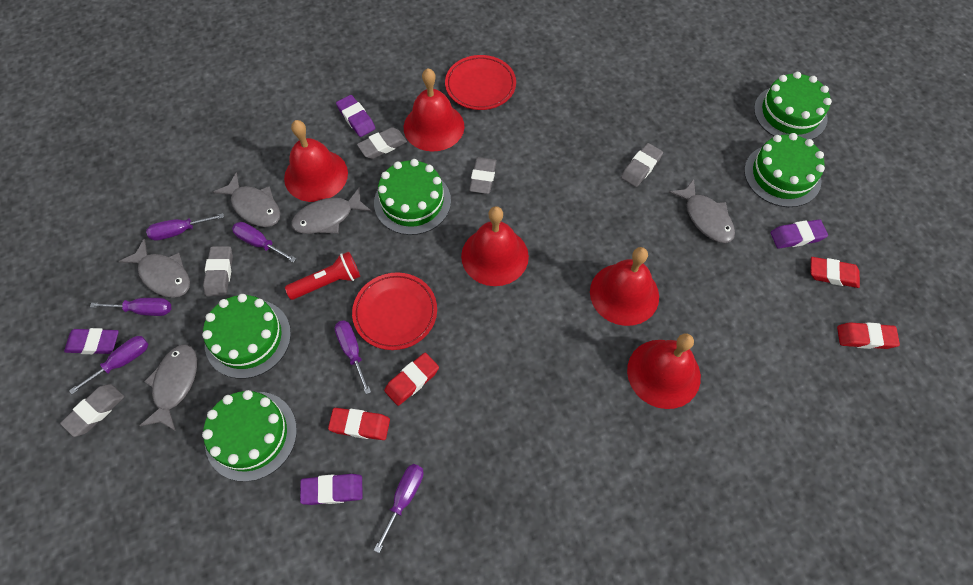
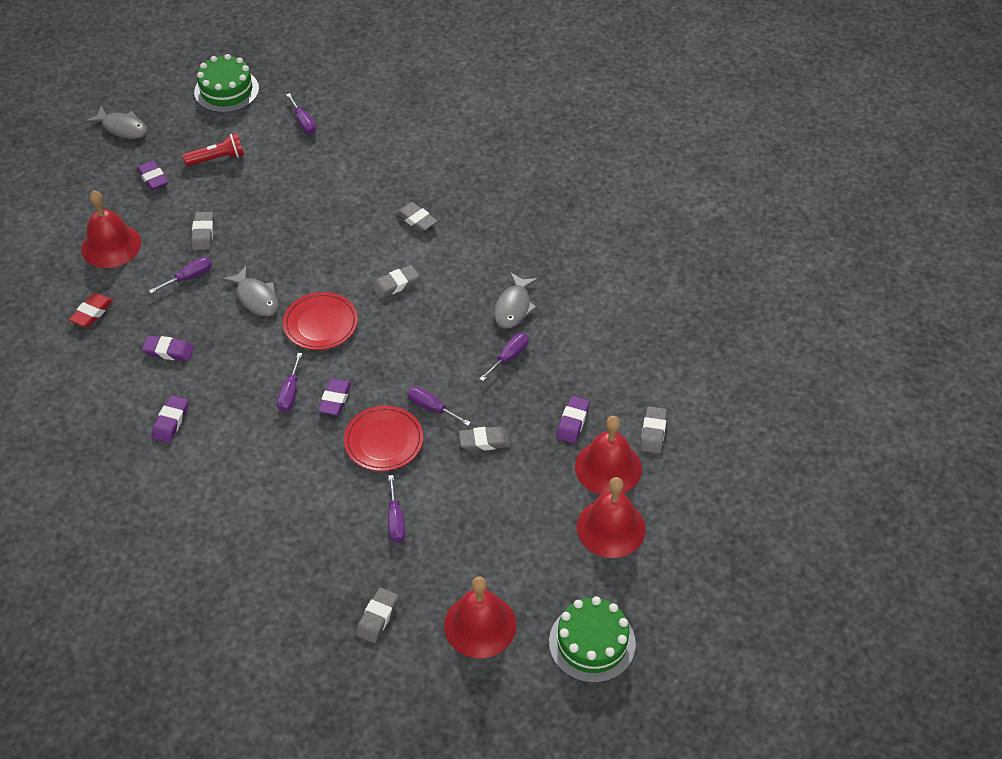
green cake: 5 -> 2
grey eraser: 5 -> 6
grey fish: 5 -> 3
purple eraser: 4 -> 5
red bell: 5 -> 4
red eraser: 4 -> 1

